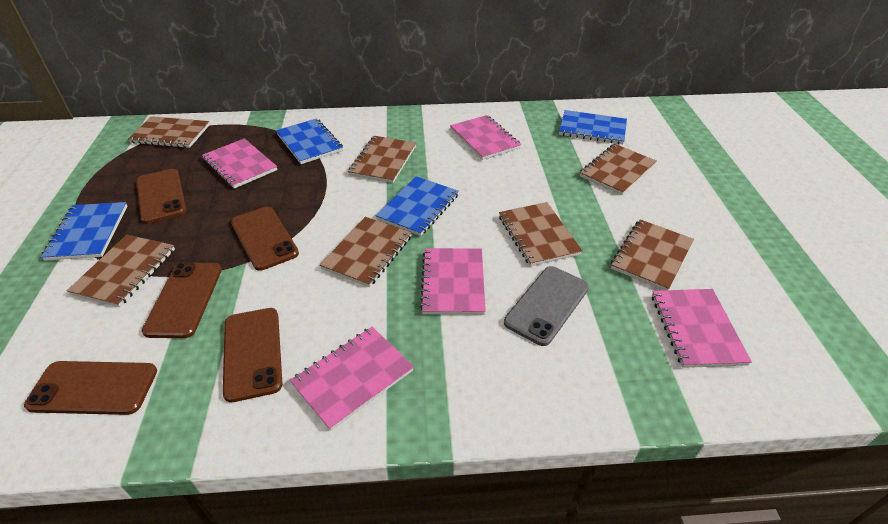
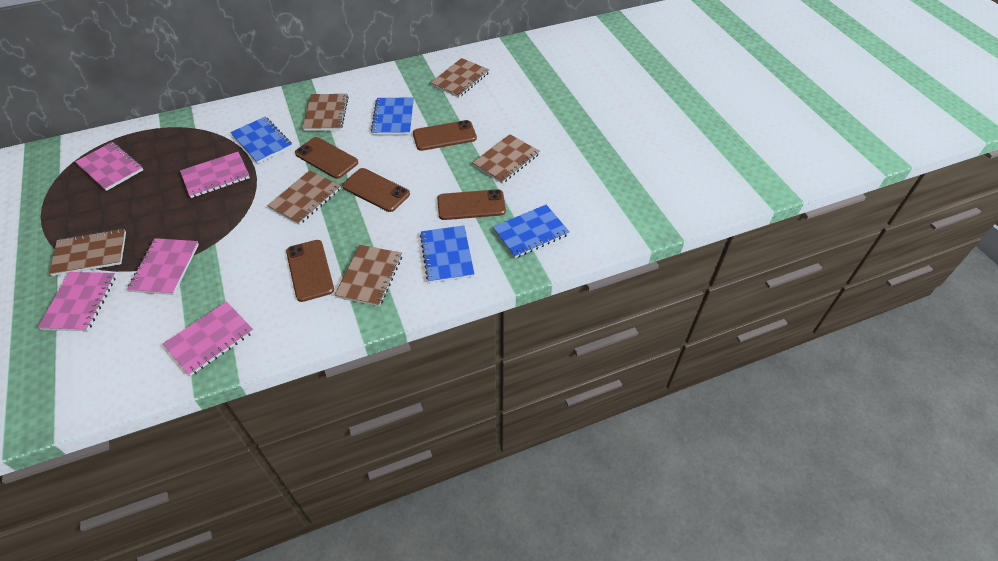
brown notebook: 7 -> 6
grey phone: 1 -> 0

